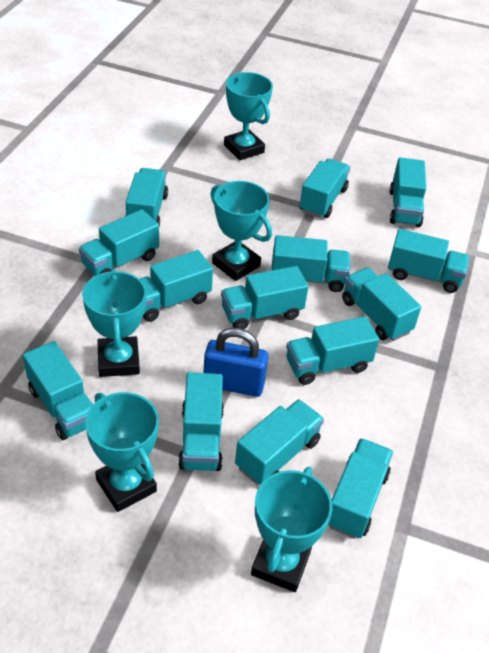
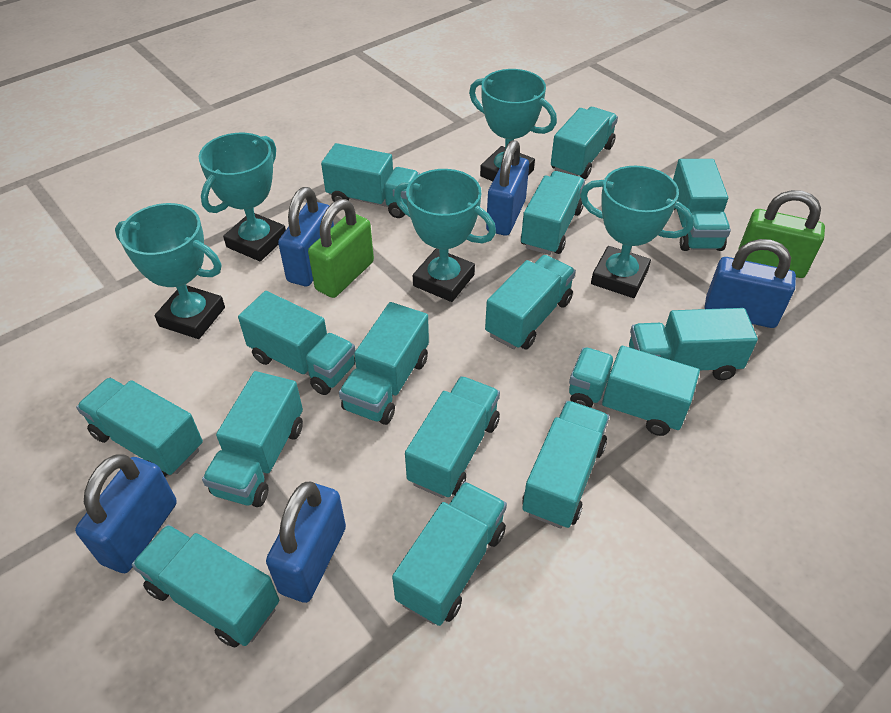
blue padlock: 1 -> 5
green padlock: 0 -> 2
turquoise truck: 14 -> 15

